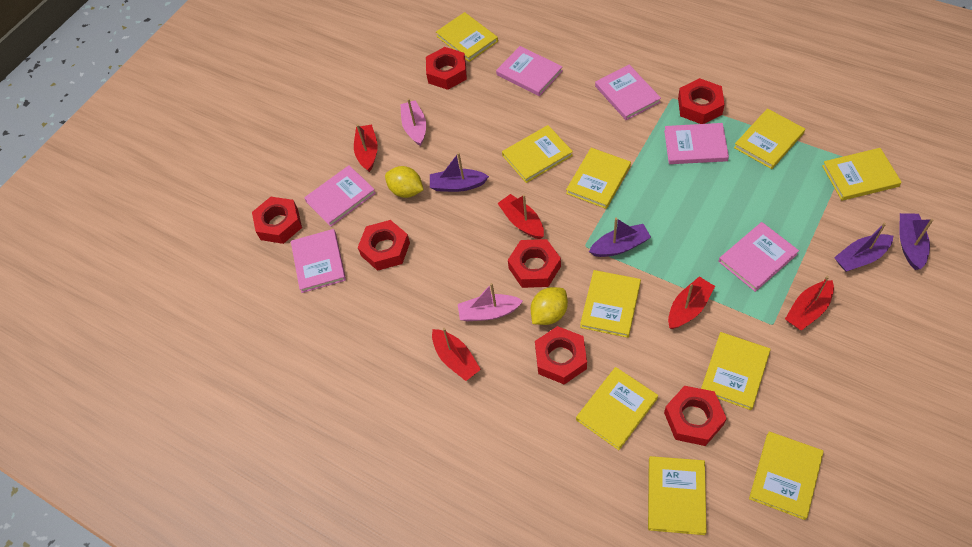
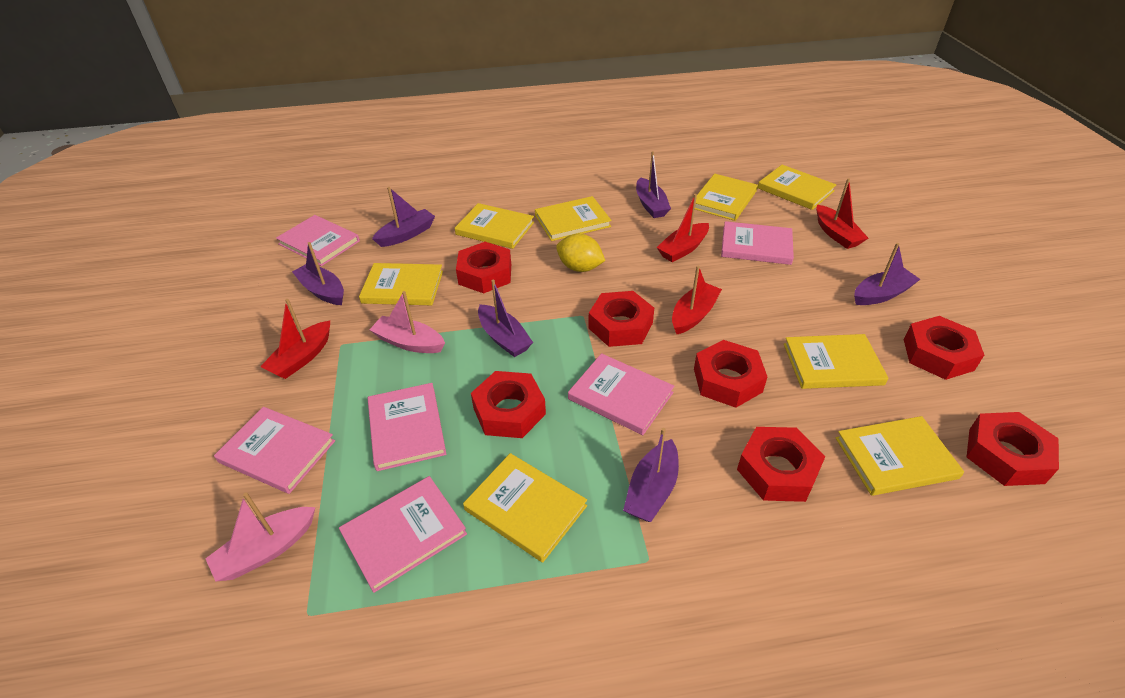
purple boat: 4 -> 6
red boat: 5 -> 4
yellow book: 10 -> 8
yellow lemon: 2 -> 1

